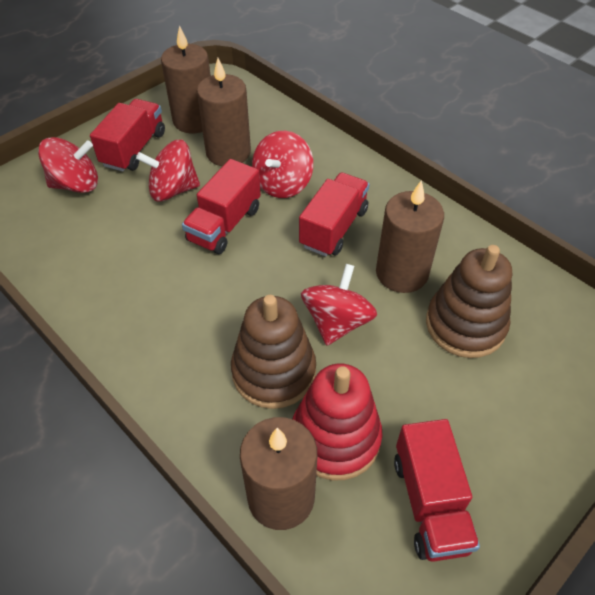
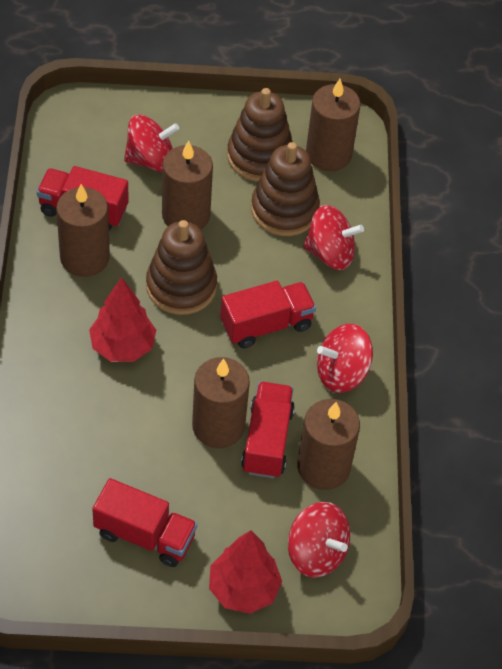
brown candle: 4 -> 5
brown stacking toy: 2 -> 3
red stacking toy: 1 -> 0
red tree: 0 -> 2

